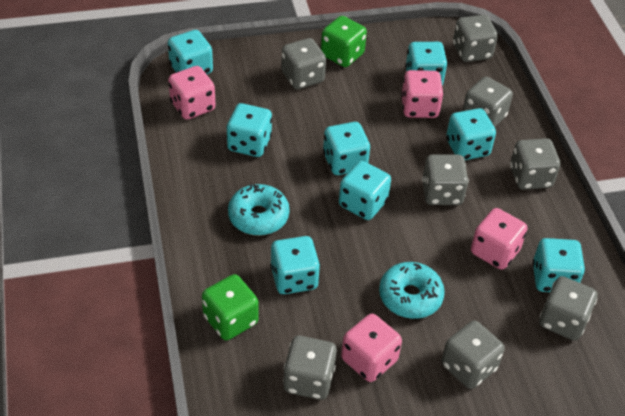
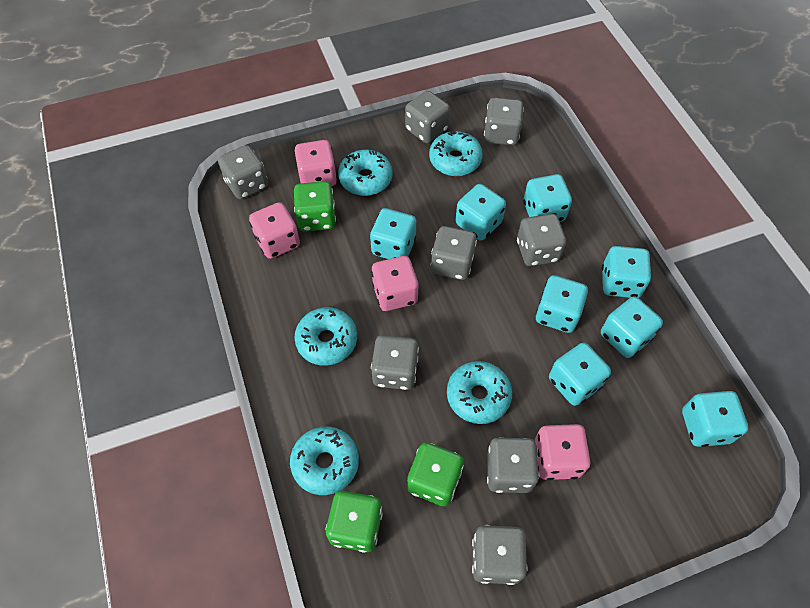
green dice: 2 -> 3
turquoise donut: 2 -> 5

